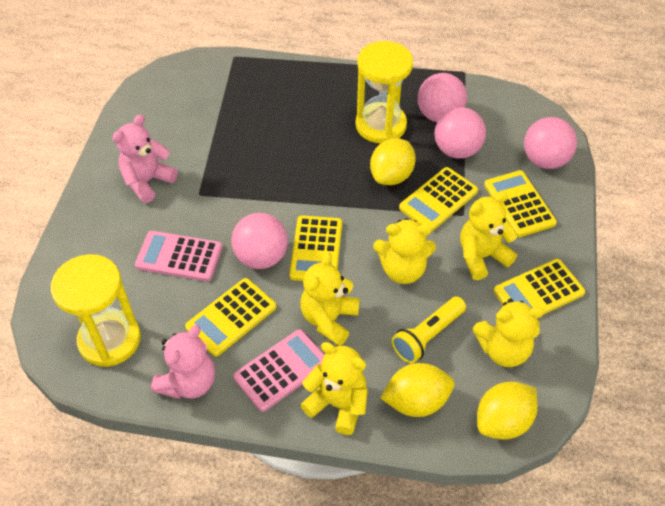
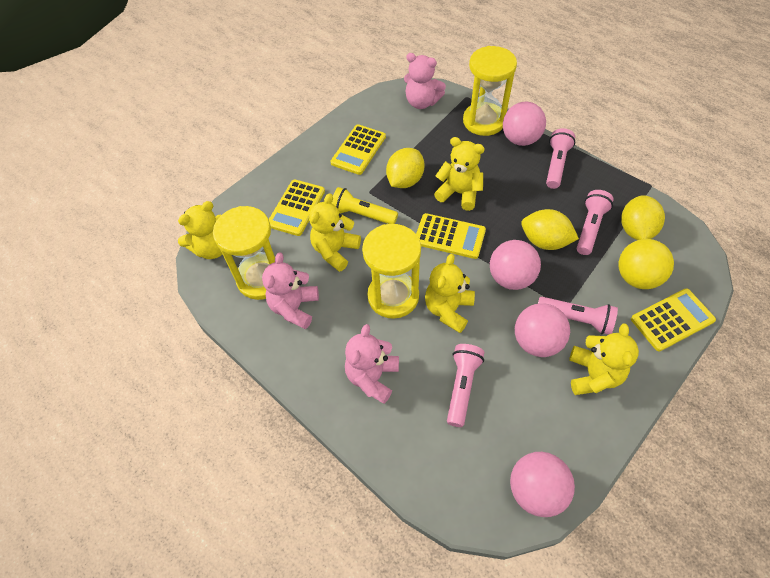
pink calculator: 2 -> 0
pink flashlight: 0 -> 4
pink teddy bear: 2 -> 3
yellow ball: 0 -> 1
yellow calculator: 5 -> 4
yellow hourglass: 2 -> 3

